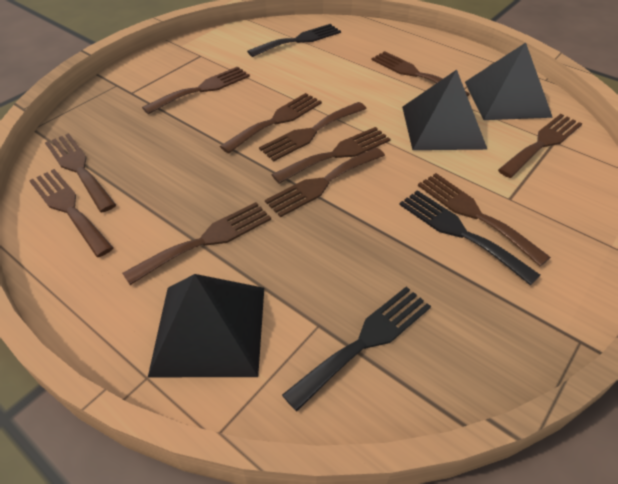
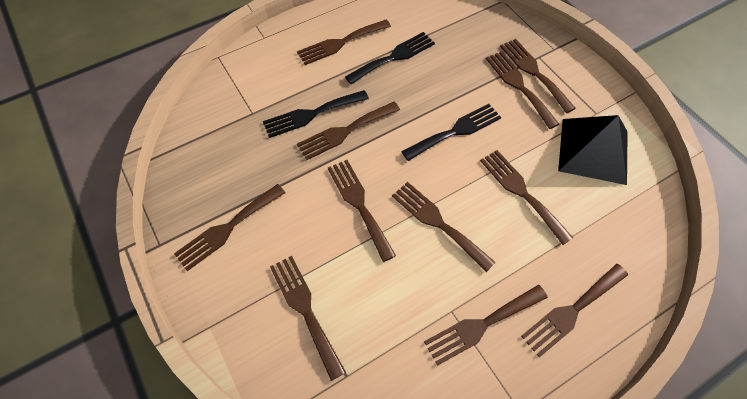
black pyramid: 3 -> 1

